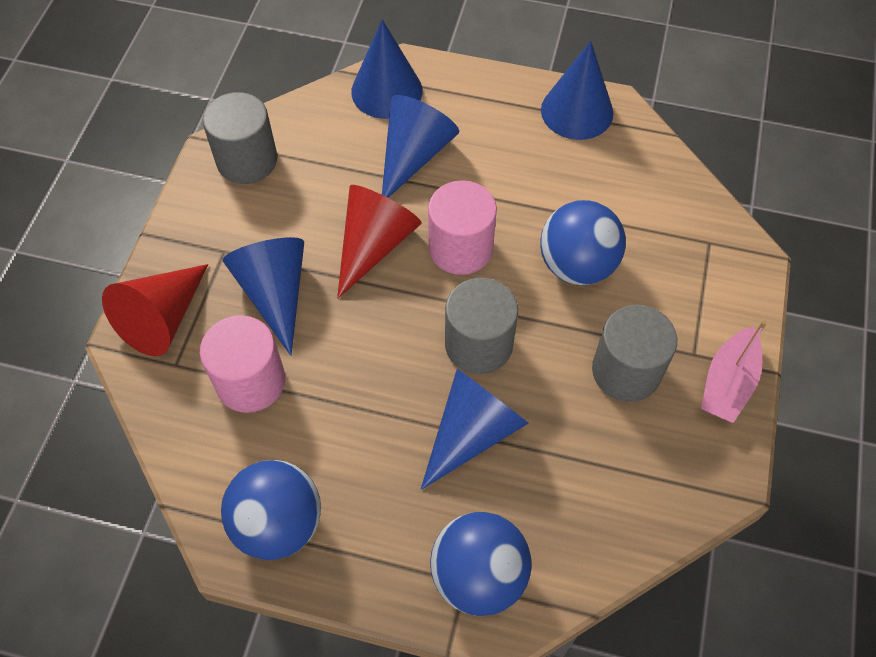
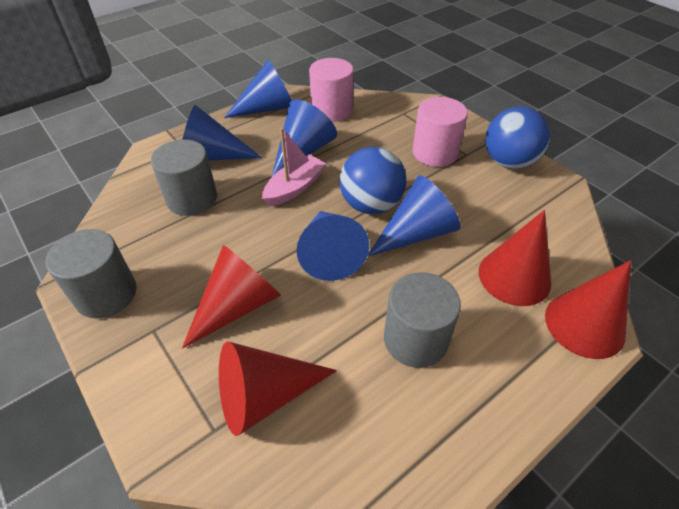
blue ball: 3 -> 2
red cone: 2 -> 4

